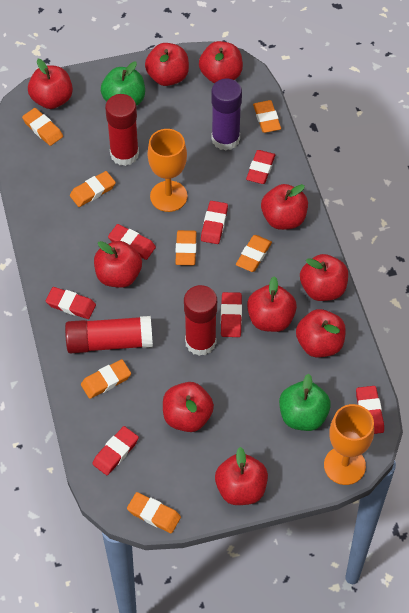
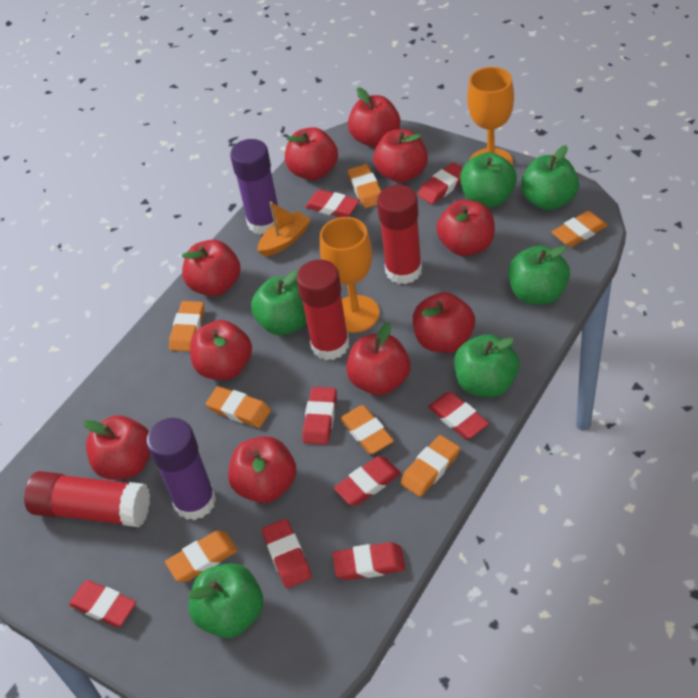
green apple: 2 -> 6
orange boat: 0 -> 1
purple glue stick: 1 -> 2
red eraser: 7 -> 8

